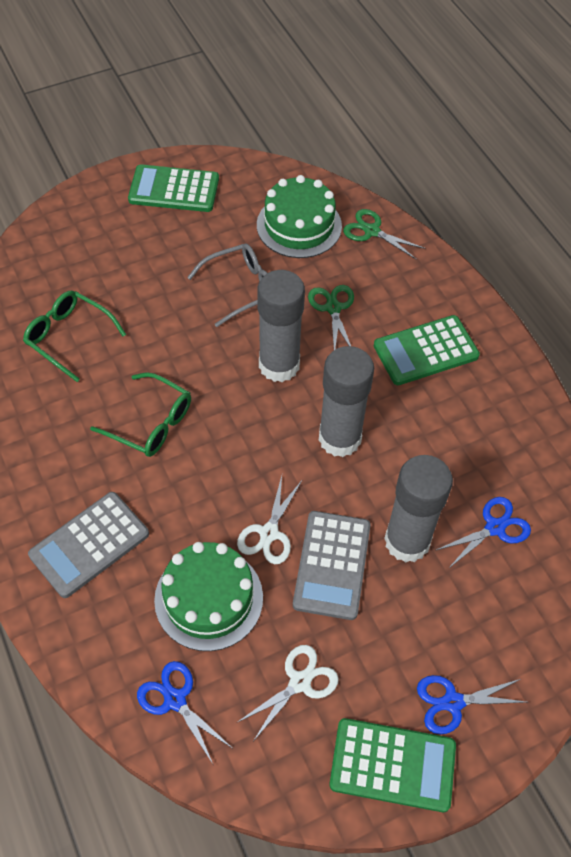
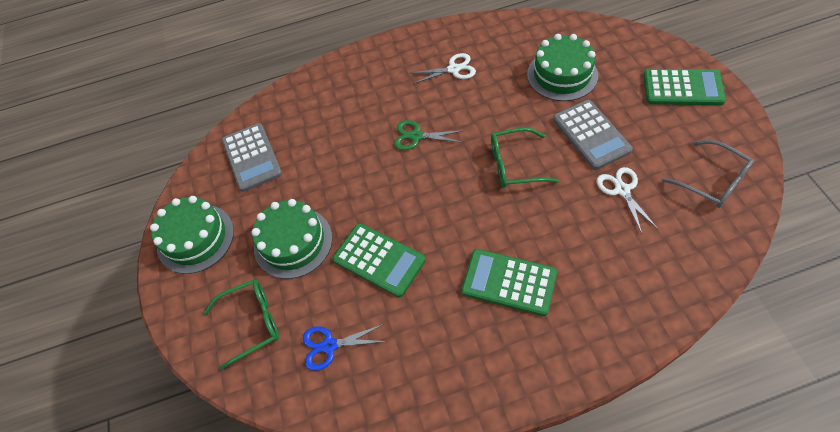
blue scissors: 3 -> 1
green cake: 2 -> 3
green scissors: 2 -> 1
grey glue stick: 3 -> 0

